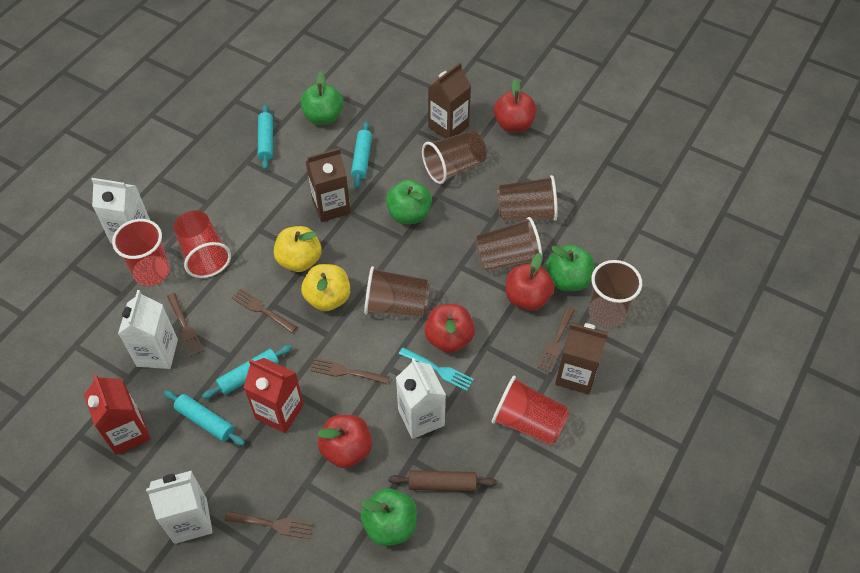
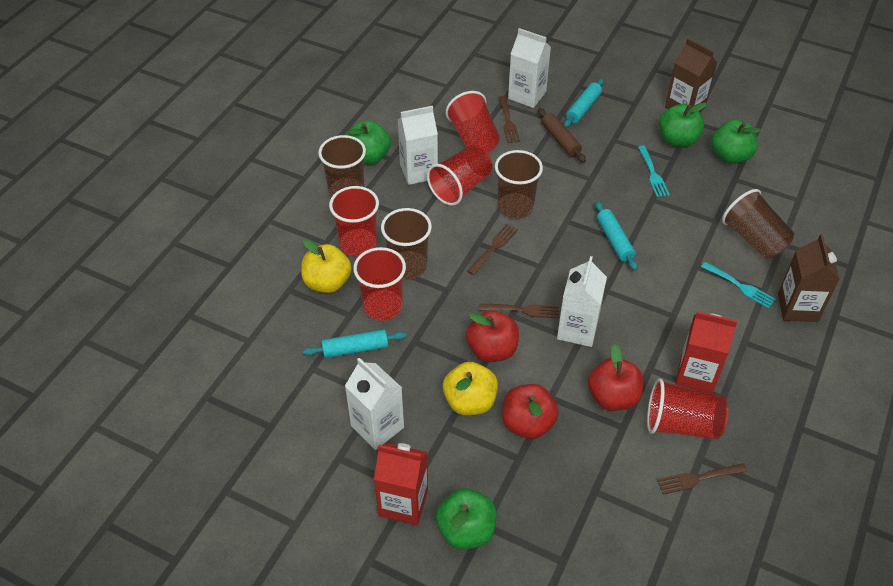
brown carton: 3 -> 2
brown cup: 5 -> 4
brown fork: 5 -> 4
red apple: 4 -> 3
red cup: 3 -> 5
turquoise fork: 1 -> 2
turquoise rolling pin: 4 -> 3

